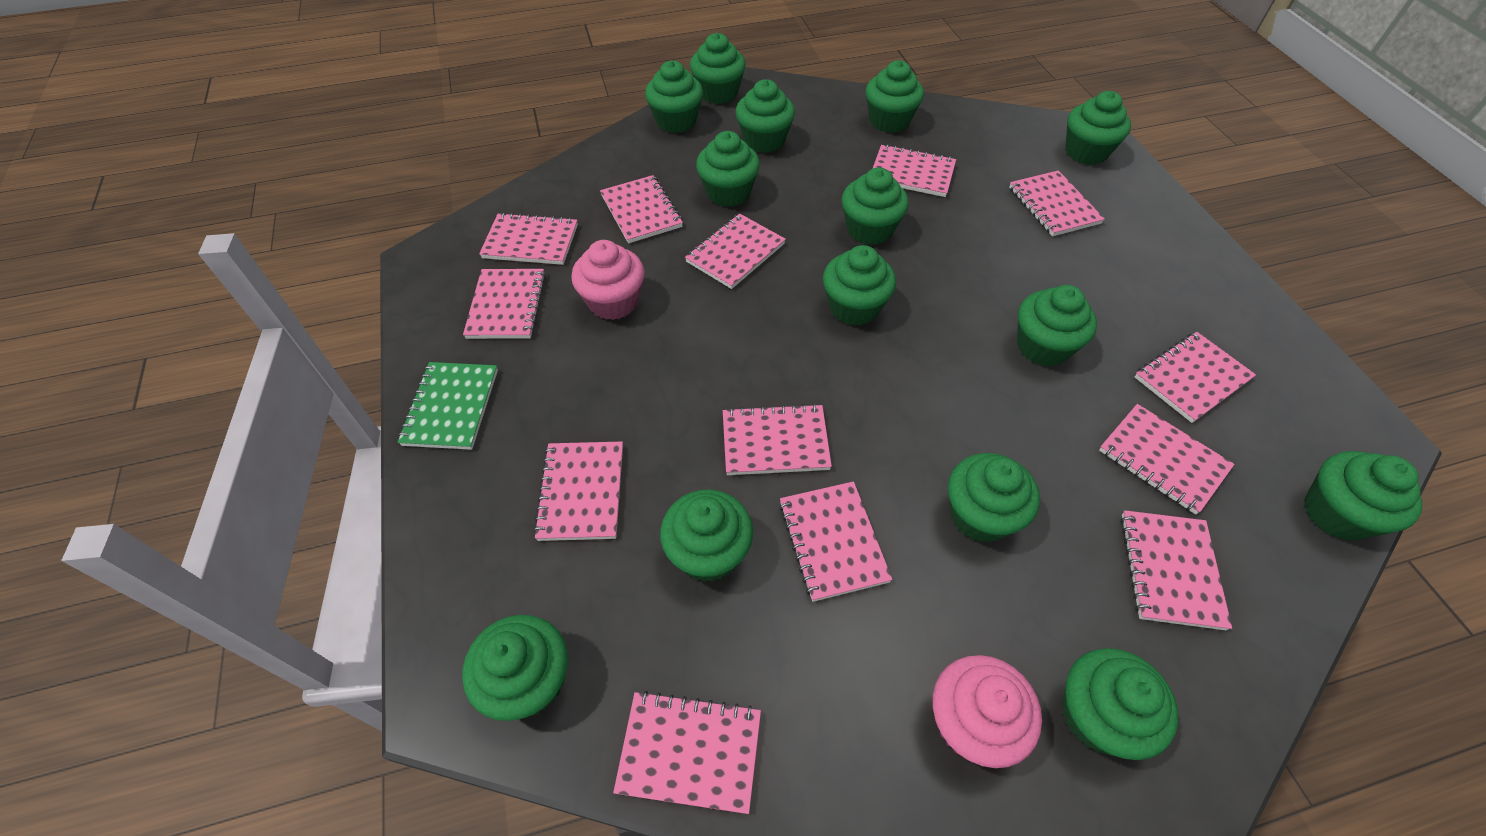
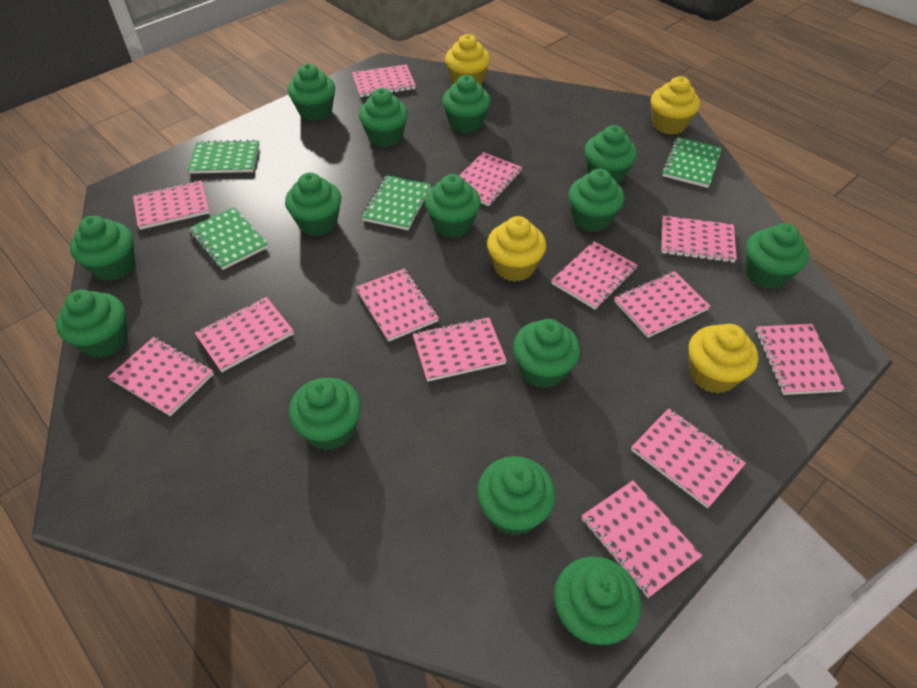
green notebook: 1 -> 4
pink cupcake: 2 -> 0
yellow cupcake: 0 -> 4

